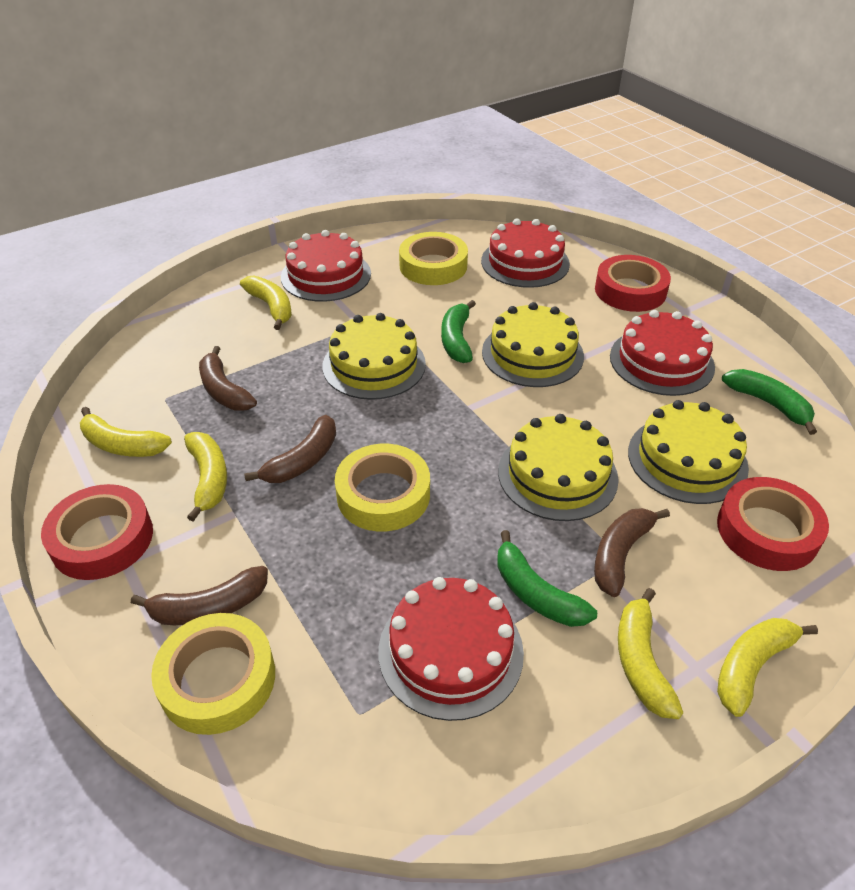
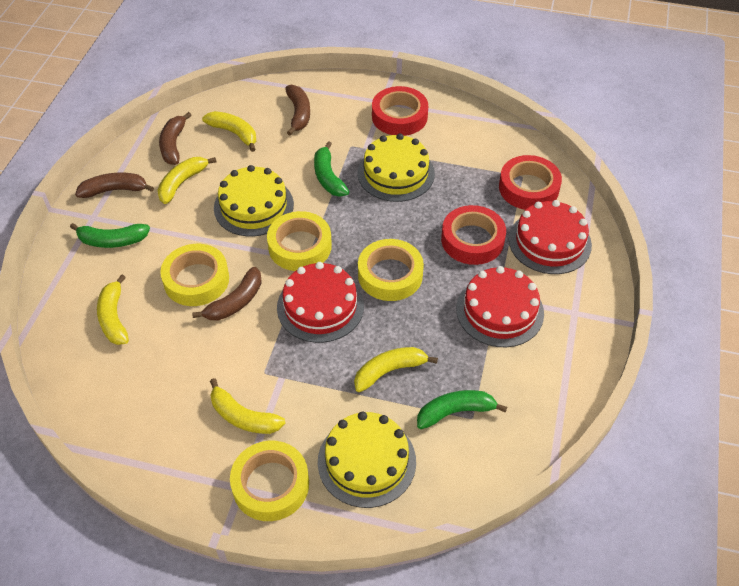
red cake: 4 -> 3
yellow cake: 4 -> 3
yellow tape: 3 -> 4

